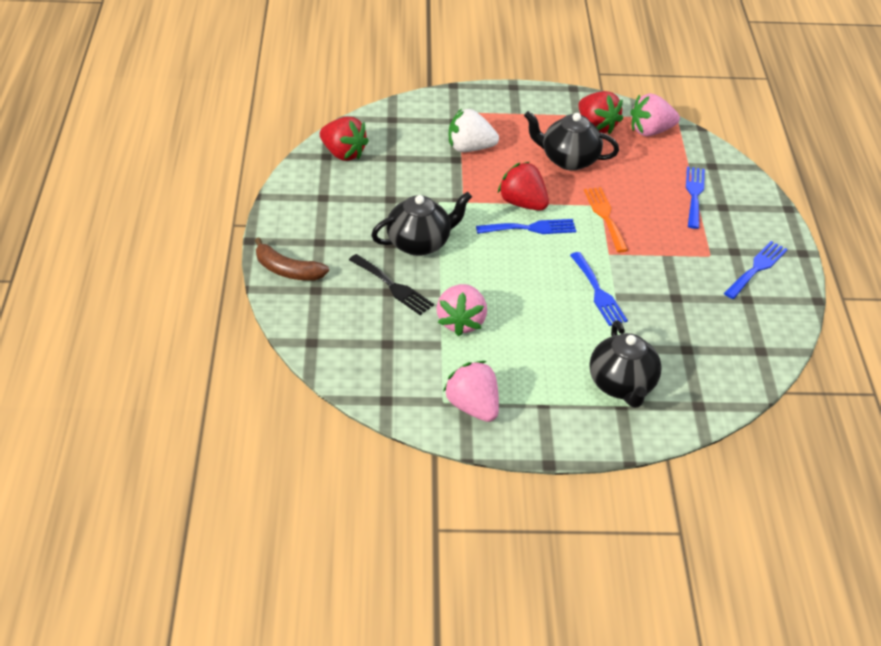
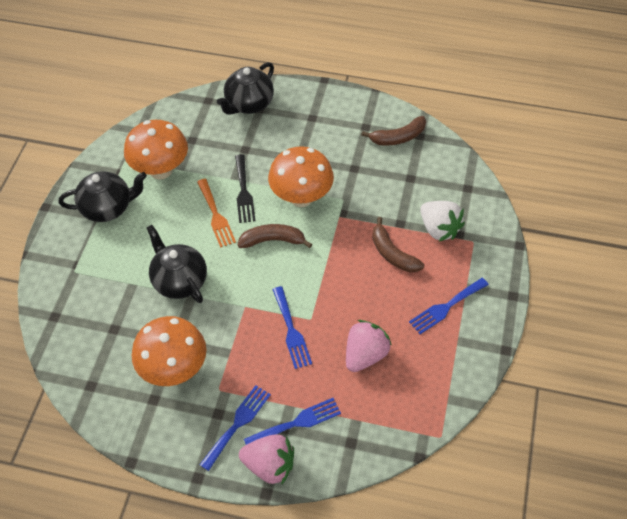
brown banana: 1 -> 3
orange mushroom: 0 -> 3
pink strawberry: 3 -> 2
red strawberry: 3 -> 0

